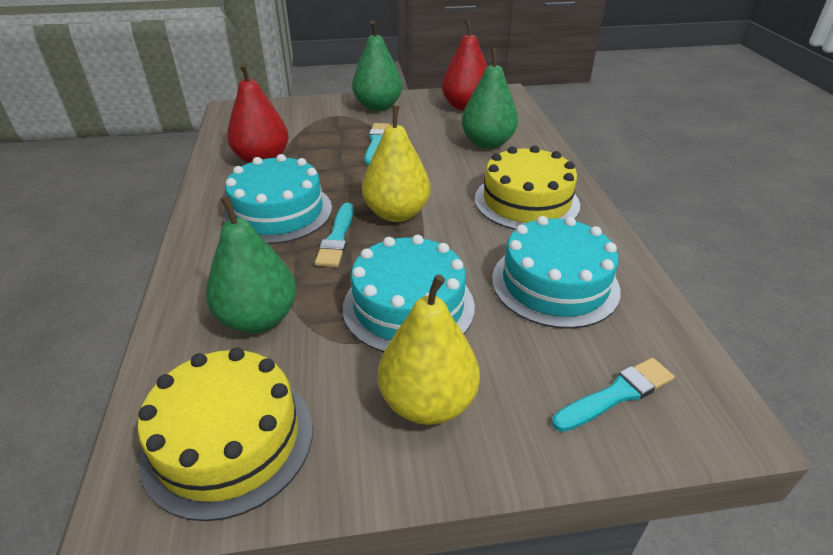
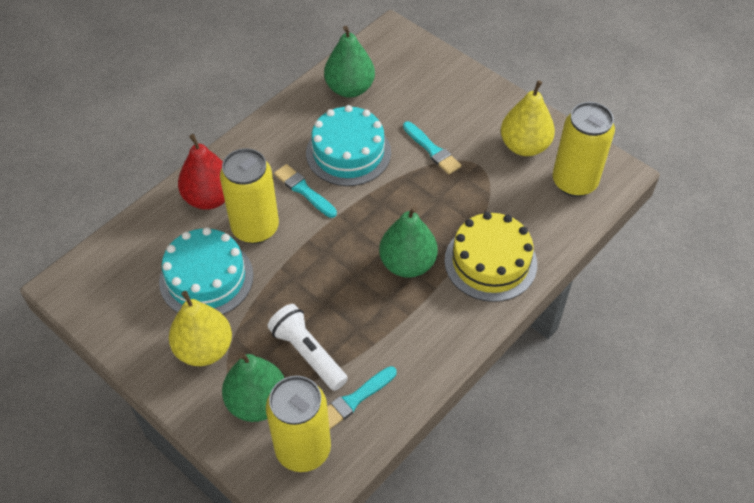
red pear: 2 -> 1
turquoise cake: 3 -> 2
white flashlight: 0 -> 1
yellow cake: 2 -> 1
yellow can: 0 -> 3

